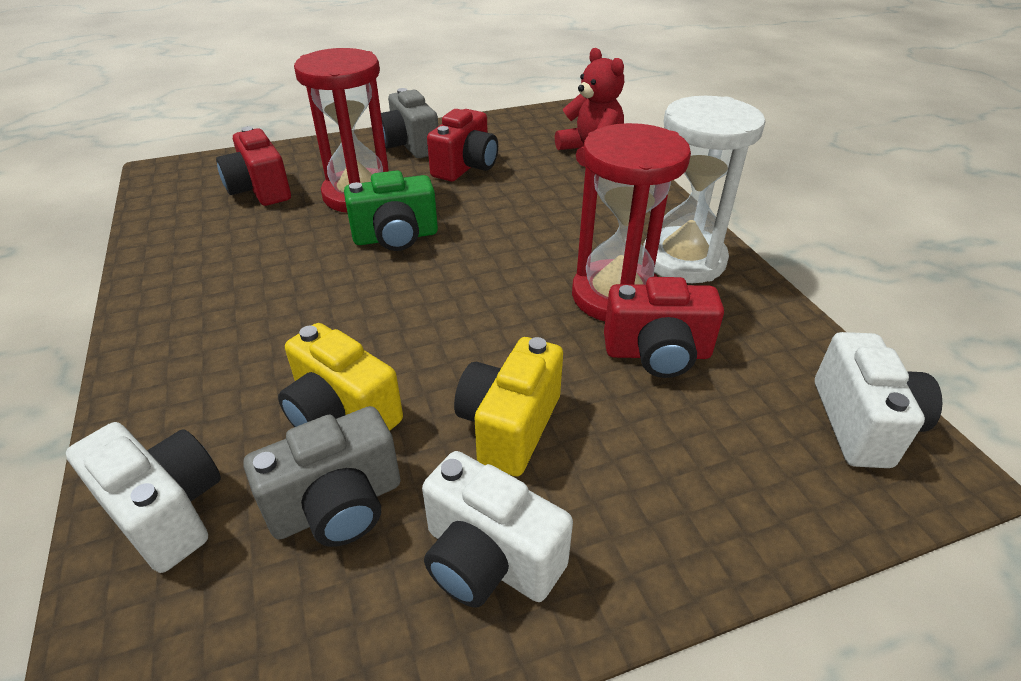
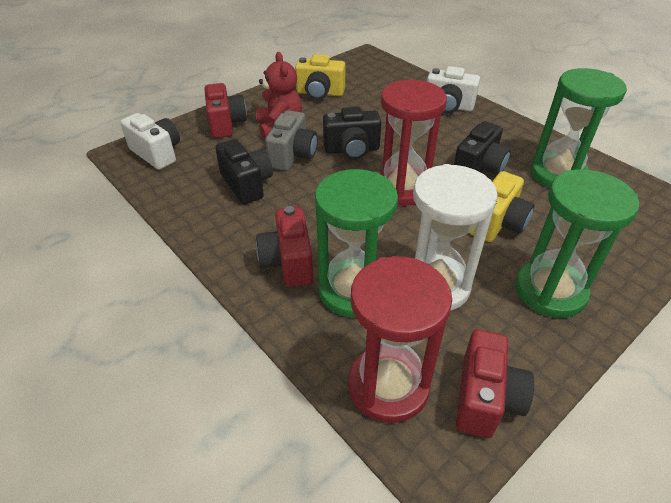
black camera: 0 -> 3
green camera: 1 -> 0
green hourglass: 0 -> 3
grey camera: 2 -> 1
white camera: 3 -> 2

